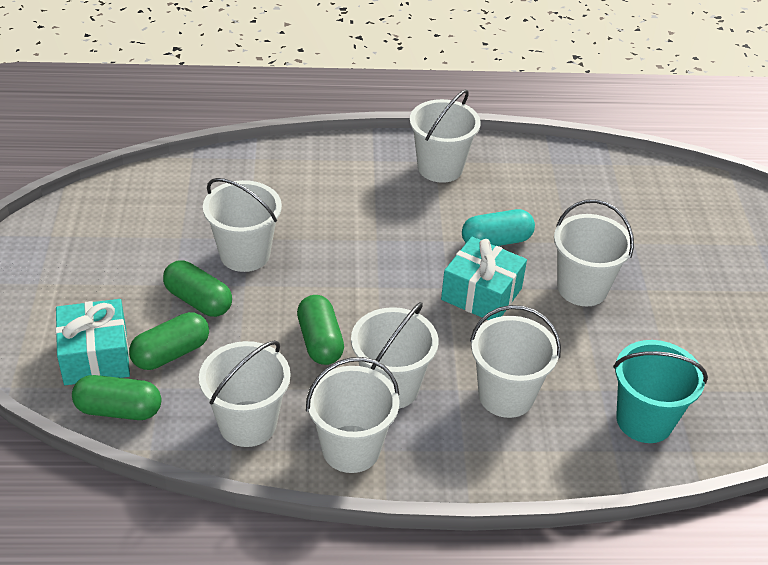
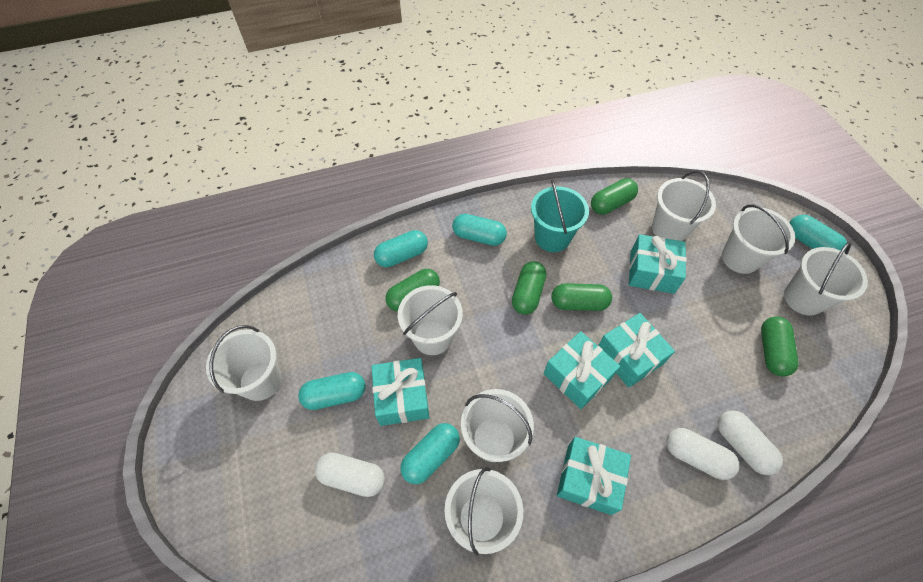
green capsule: 4 -> 5
turquoise capsule: 1 -> 5
turquoise gift: 2 -> 5
white capsule: 0 -> 3

